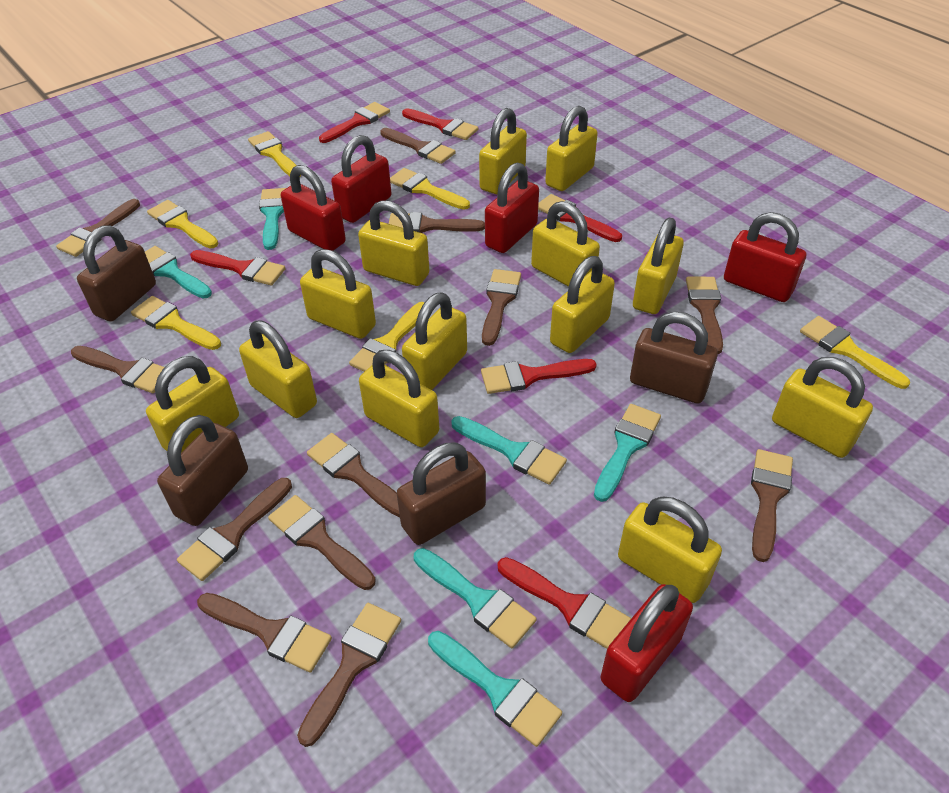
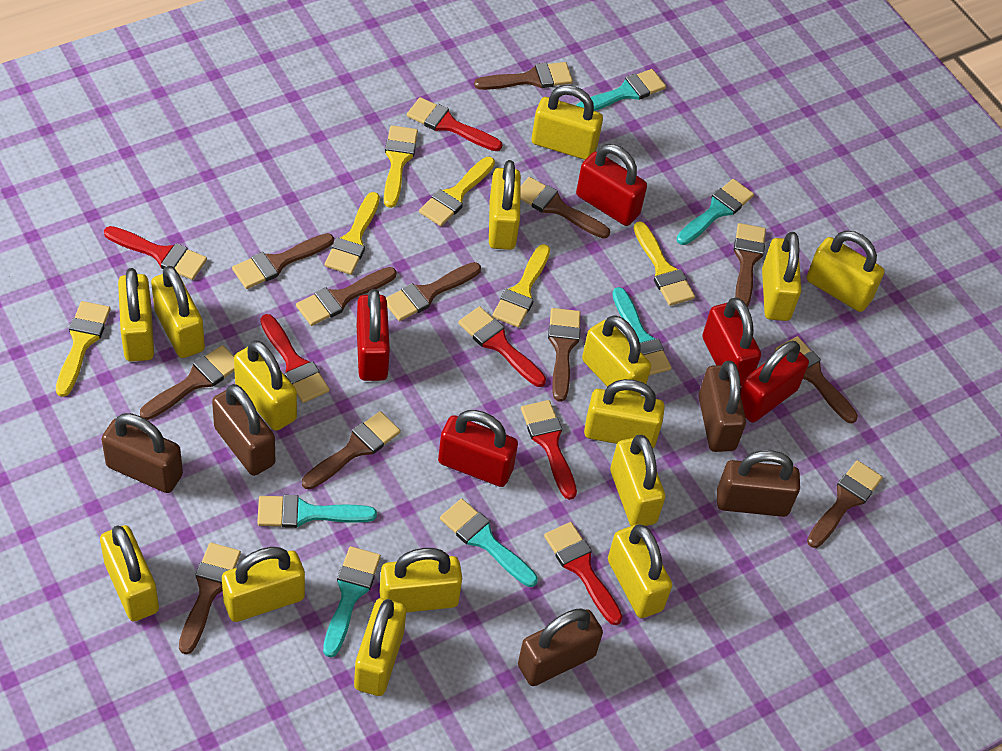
brown padlock: 4 -> 5
yellow padlock: 13 -> 15

